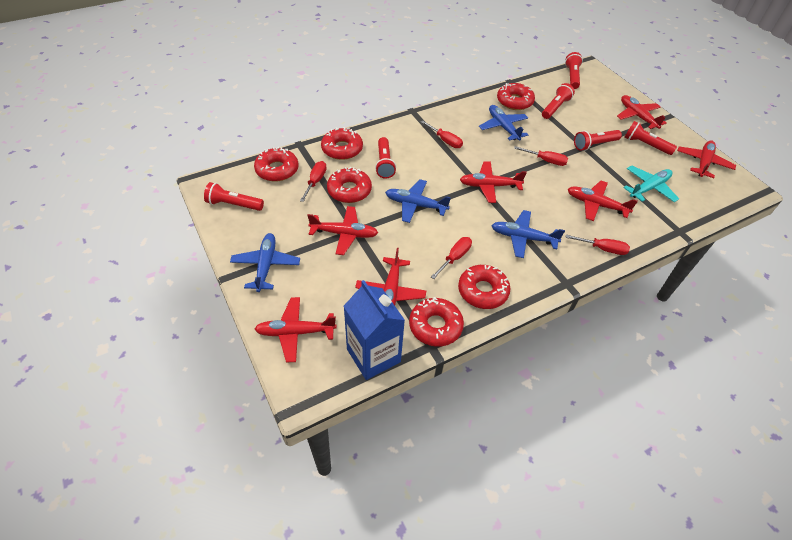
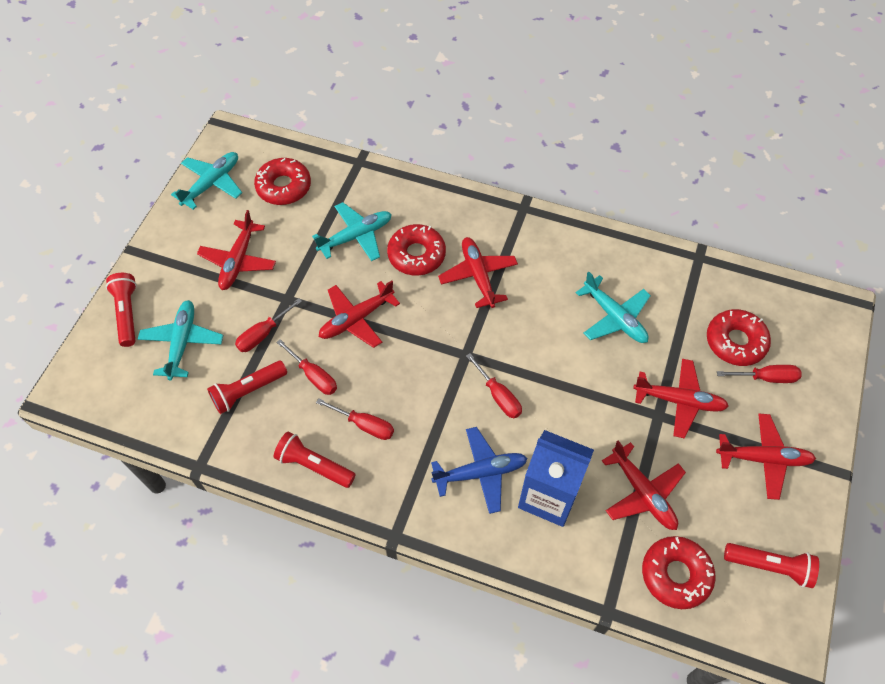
blue plane: 4 -> 1
red donut: 6 -> 4
red flashlight: 6 -> 4
red plane: 7 -> 6
turquoise plane: 1 -> 4

